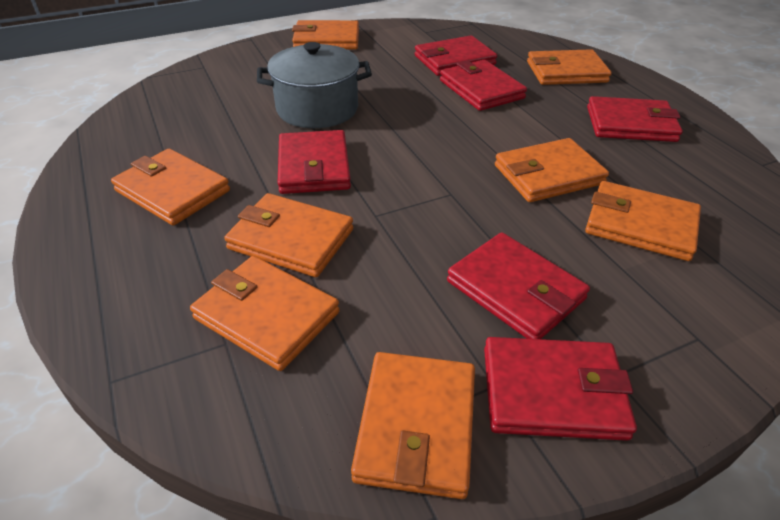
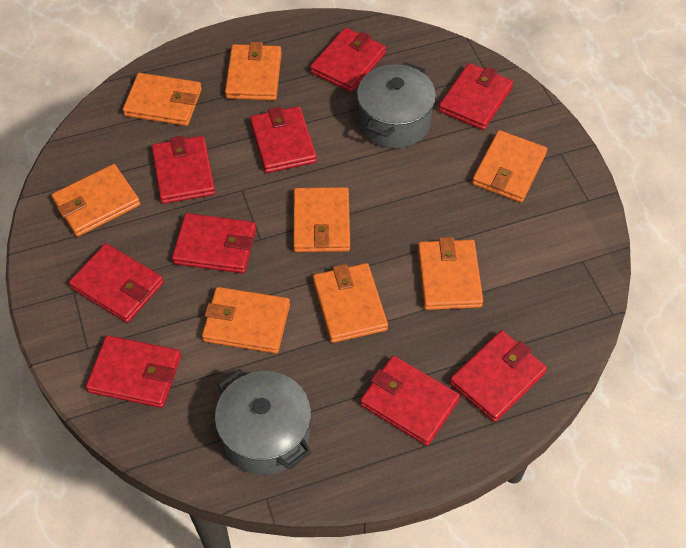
grey pot: 1 -> 2
red wallet: 6 -> 9

